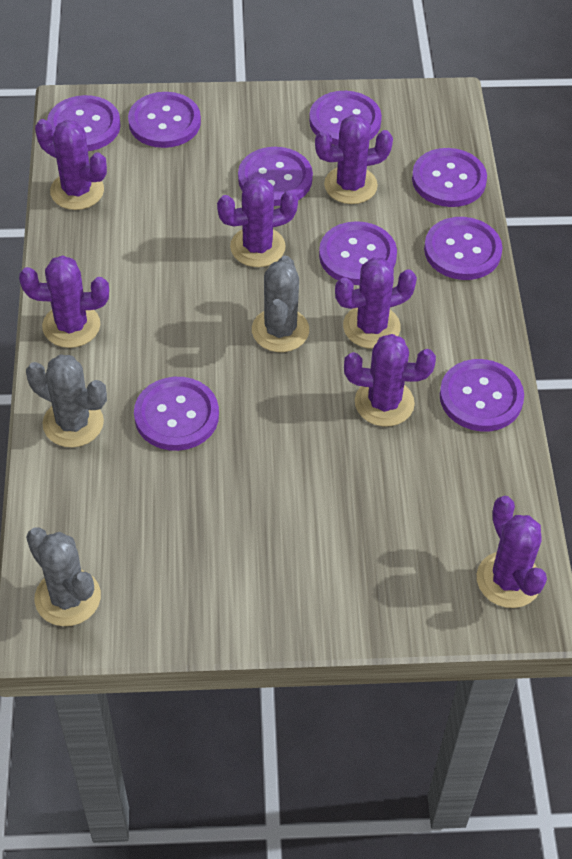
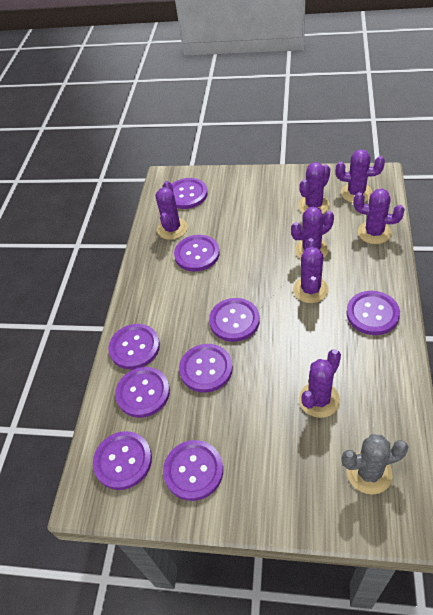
grey cactus: 3 -> 1

